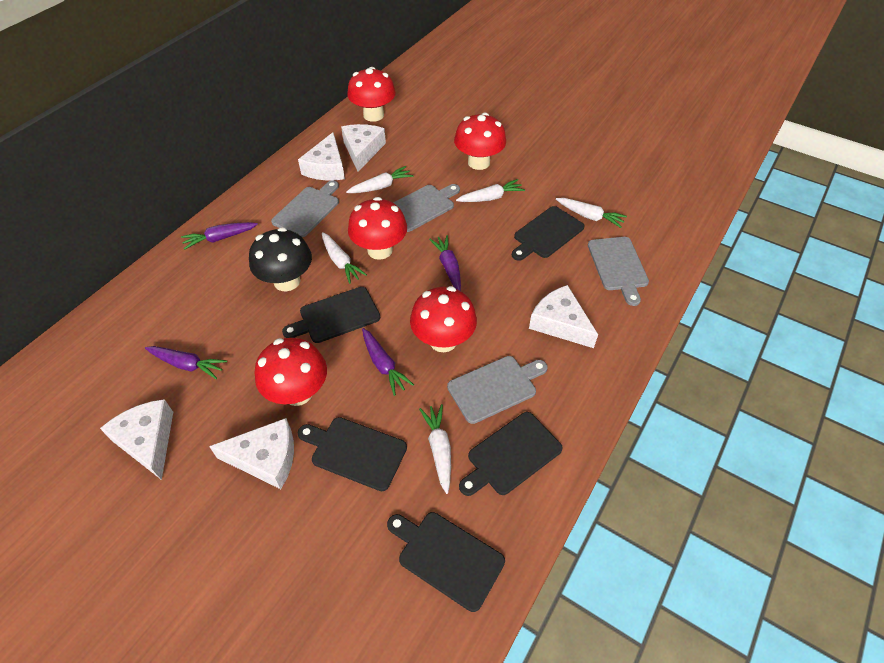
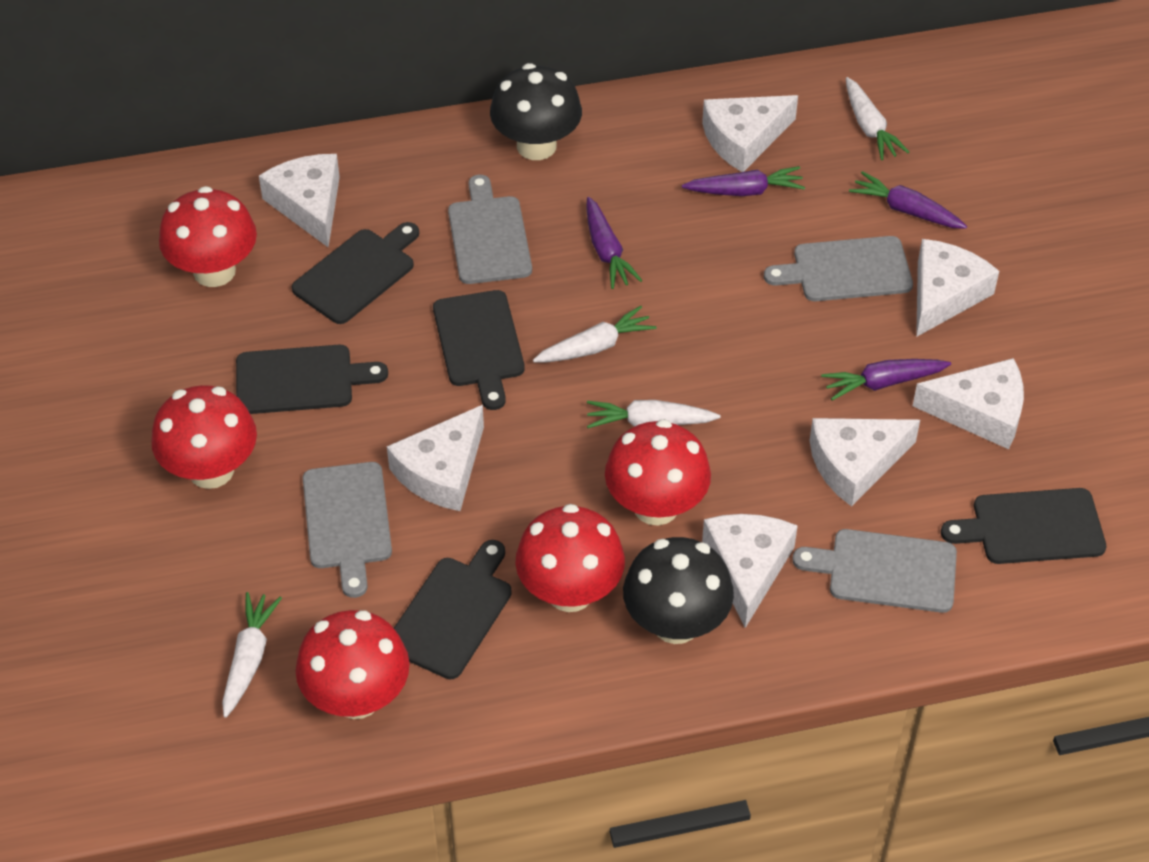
black mushroom: 1 -> 2
white carrot: 5 -> 4
white cheese: 5 -> 7

